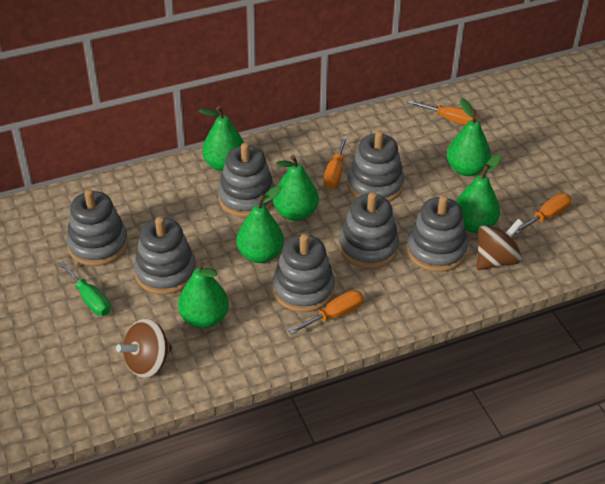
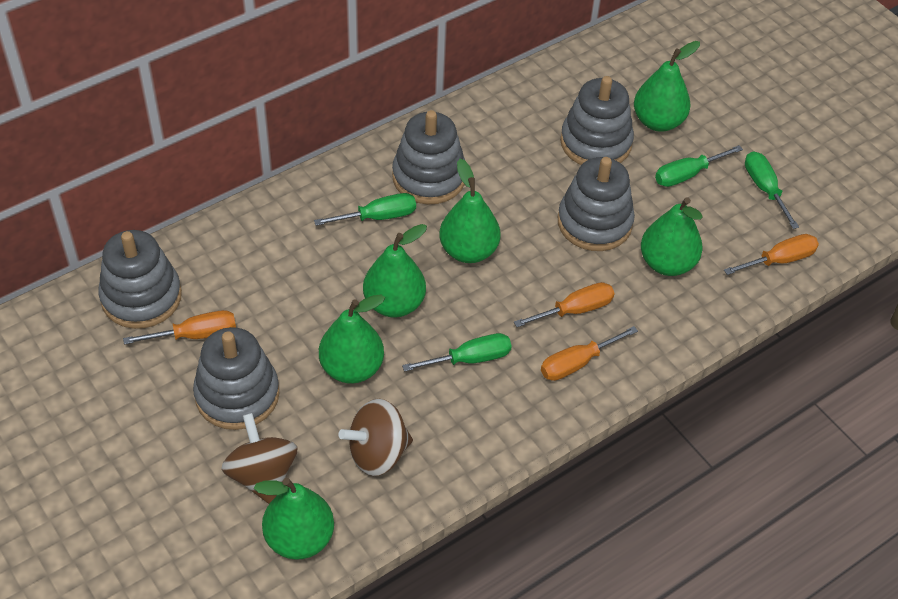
green screwdriver: 1 -> 4
grey stacking toy: 7 -> 5

